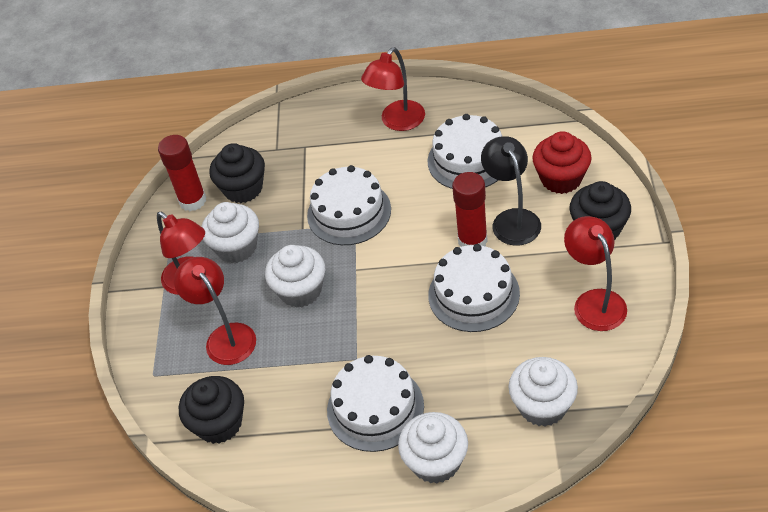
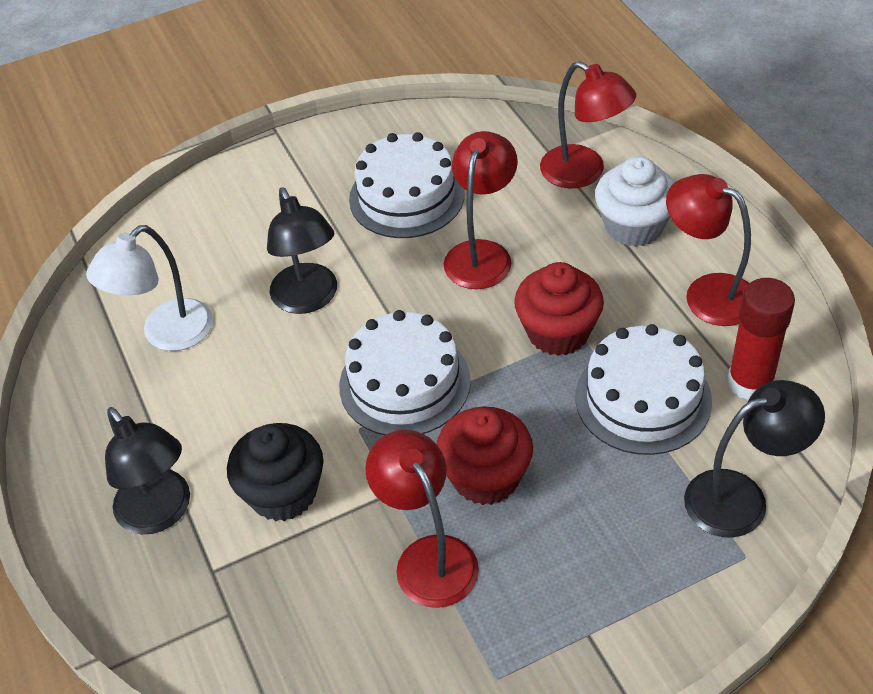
black cupcake: 3 -> 1
black lamp: 1 -> 3
red cupcake: 1 -> 2
red glue stick: 2 -> 1
white cake: 4 -> 3
white cupcake: 4 -> 1
white lamp: 0 -> 1

